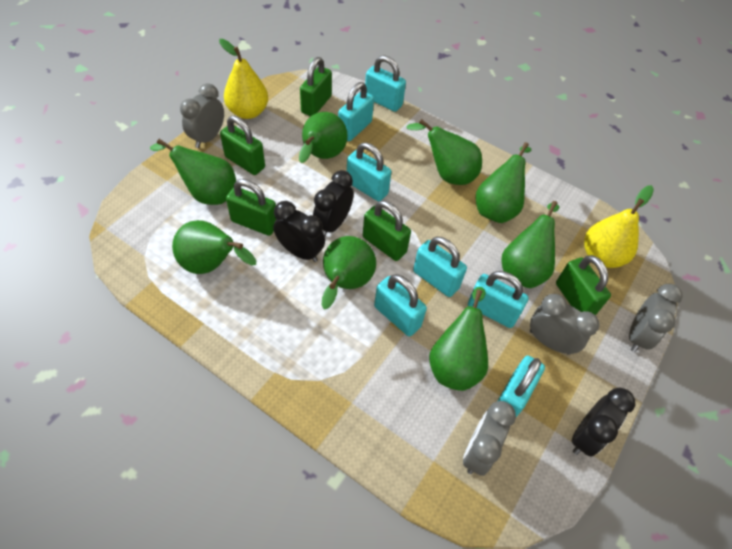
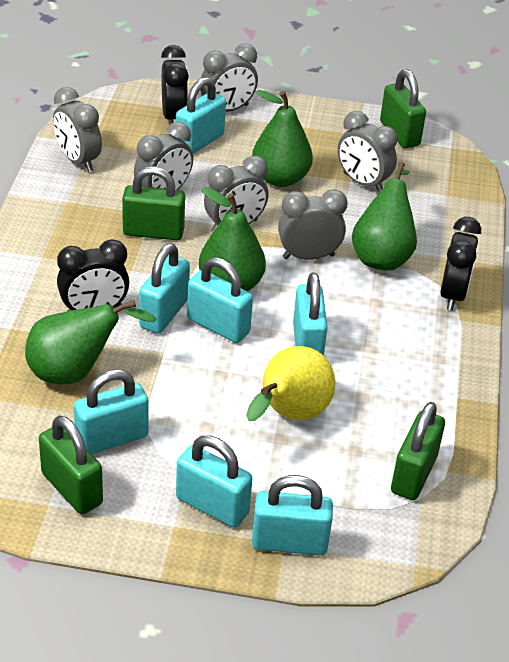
green padlock: 5 -> 4
green pear: 8 -> 4
grey clock: 4 -> 6
yellow pear: 2 -> 1

